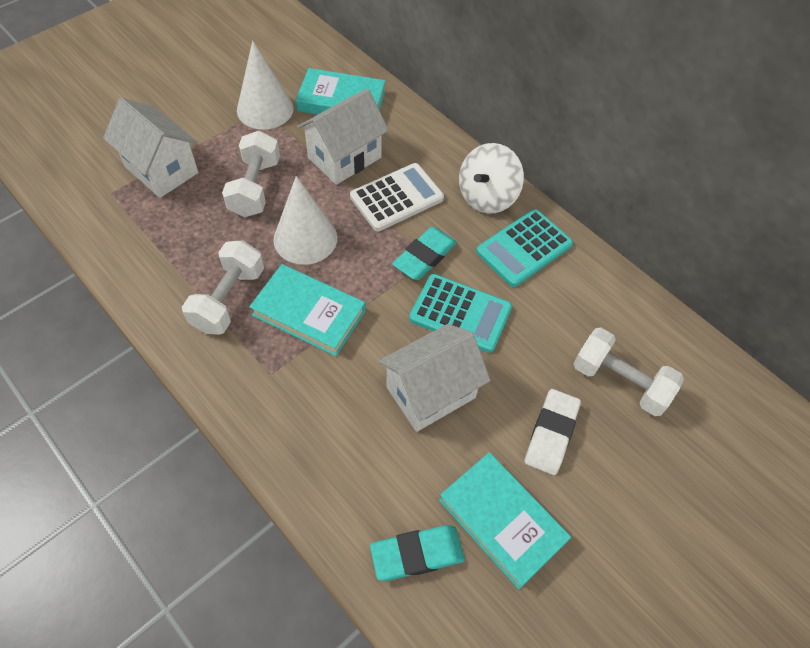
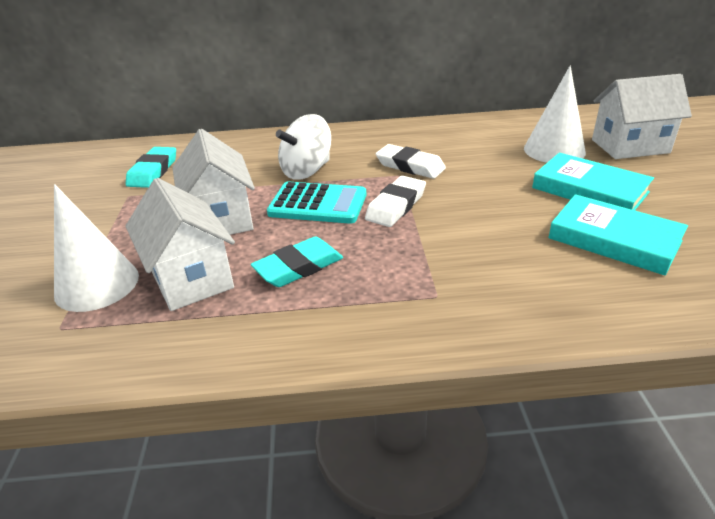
turquoise book: 3 -> 2
turquoise calculator: 2 -> 1
white calculator: 1 -> 0
white dumbbell: 3 -> 0
white eraser: 1 -> 2

